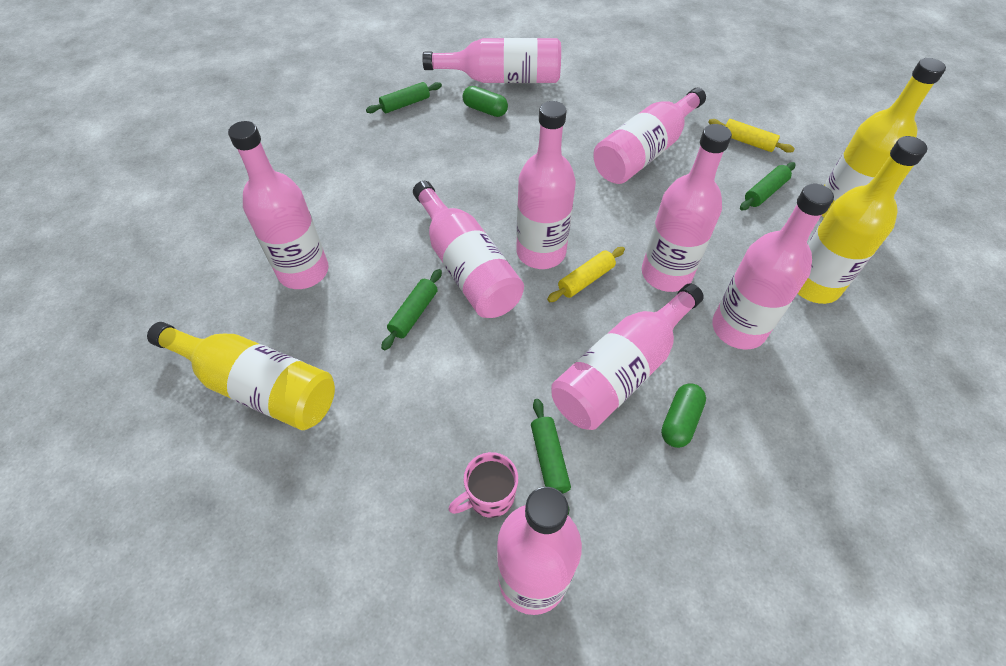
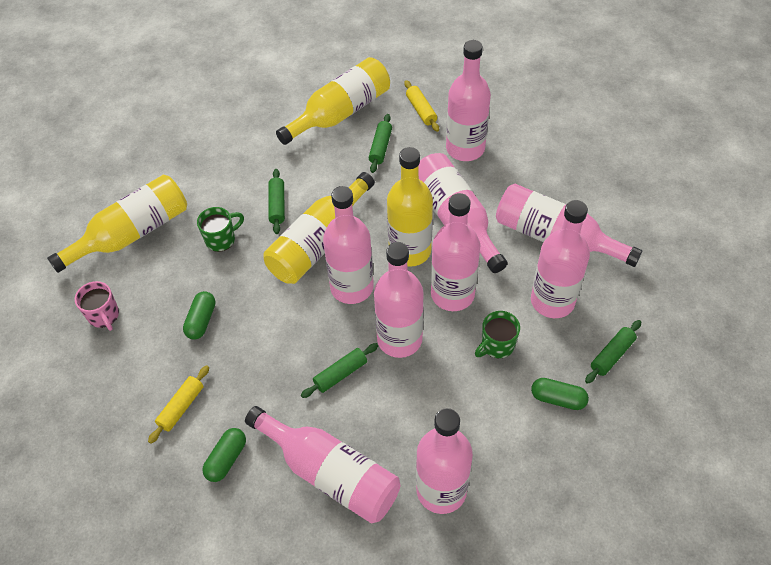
green capsule: 2 -> 3
green mug: 0 -> 2
yellow bottle: 3 -> 4

